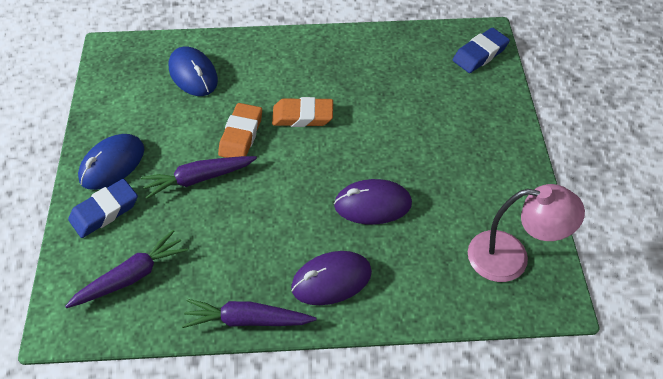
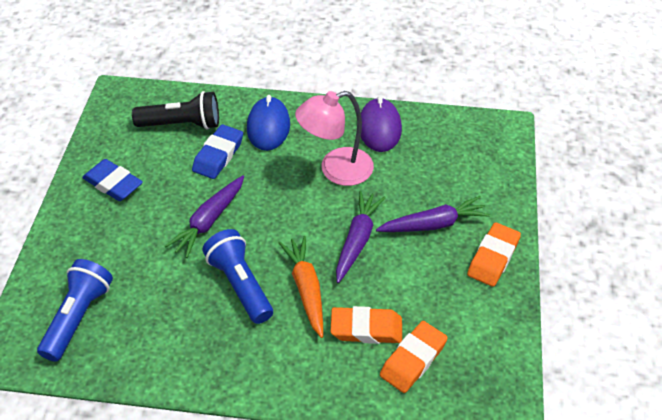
black flashlight: 0 -> 1
blue flashlight: 0 -> 2
blue mouse: 2 -> 1
orange carrot: 0 -> 1
orange eraser: 2 -> 3
purple mouse: 2 -> 1

